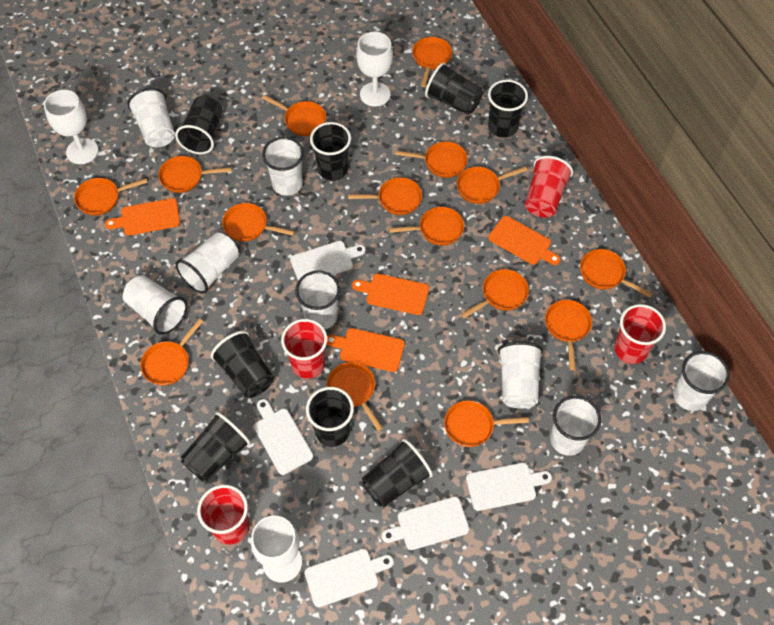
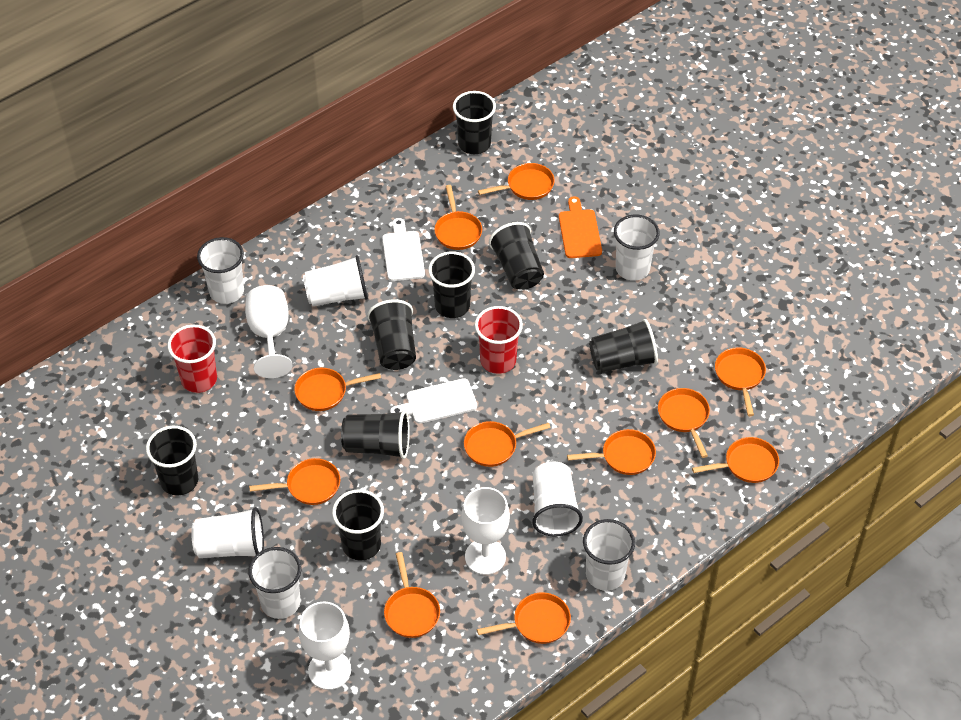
orange cutting board: 4 -> 1
orange pan: 15 -> 11
red cup: 4 -> 2
white cup: 8 -> 7
white cutting board: 5 -> 2

